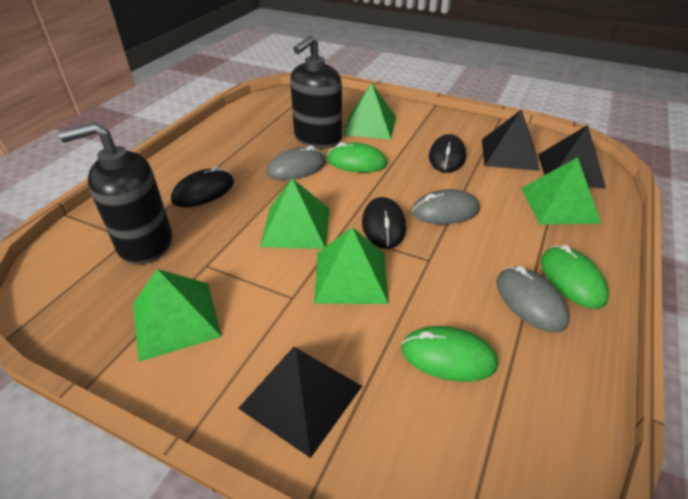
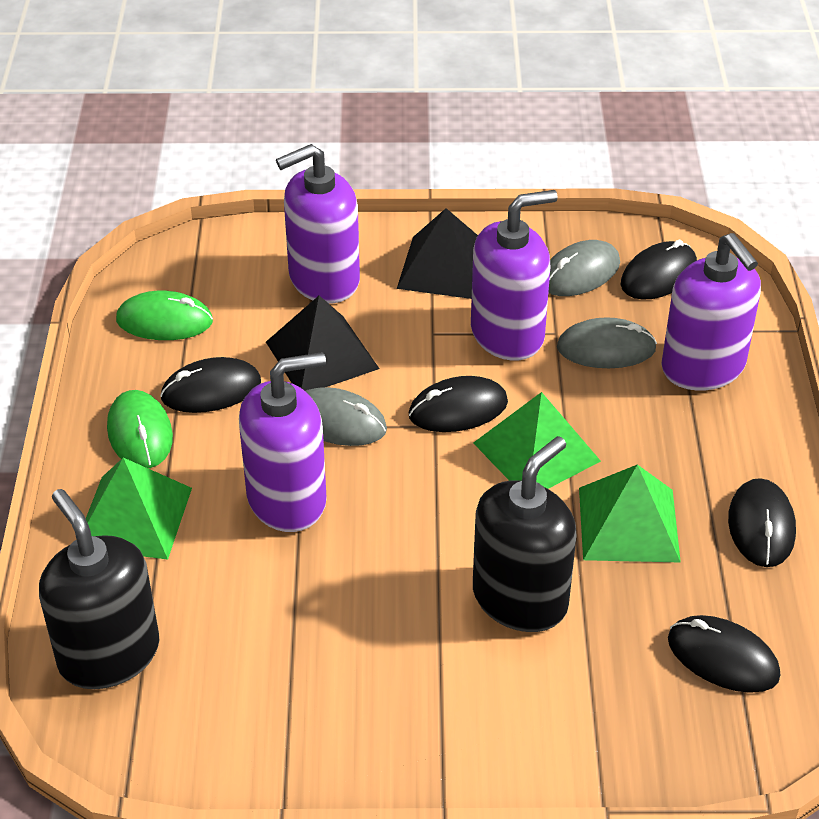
black mouse: 3 -> 5
black pyramid: 3 -> 2
green mouse: 3 -> 2
green pyramid: 5 -> 3
purple soap dispenser: 0 -> 4

